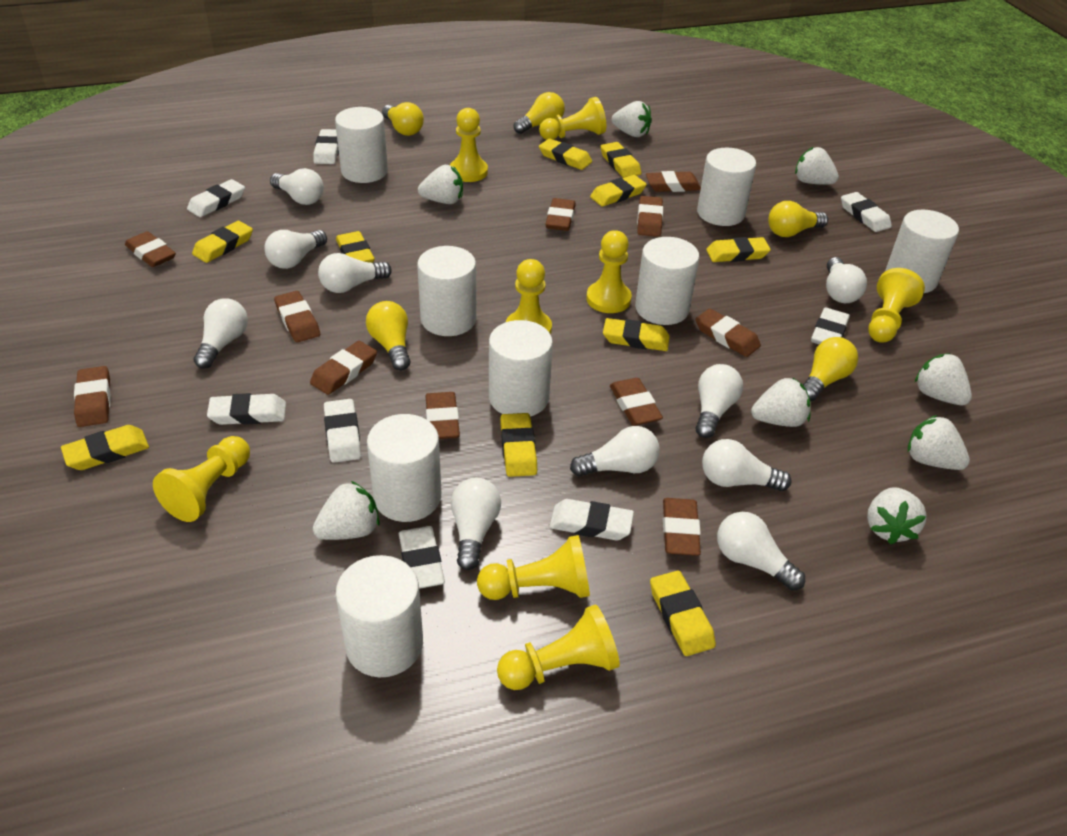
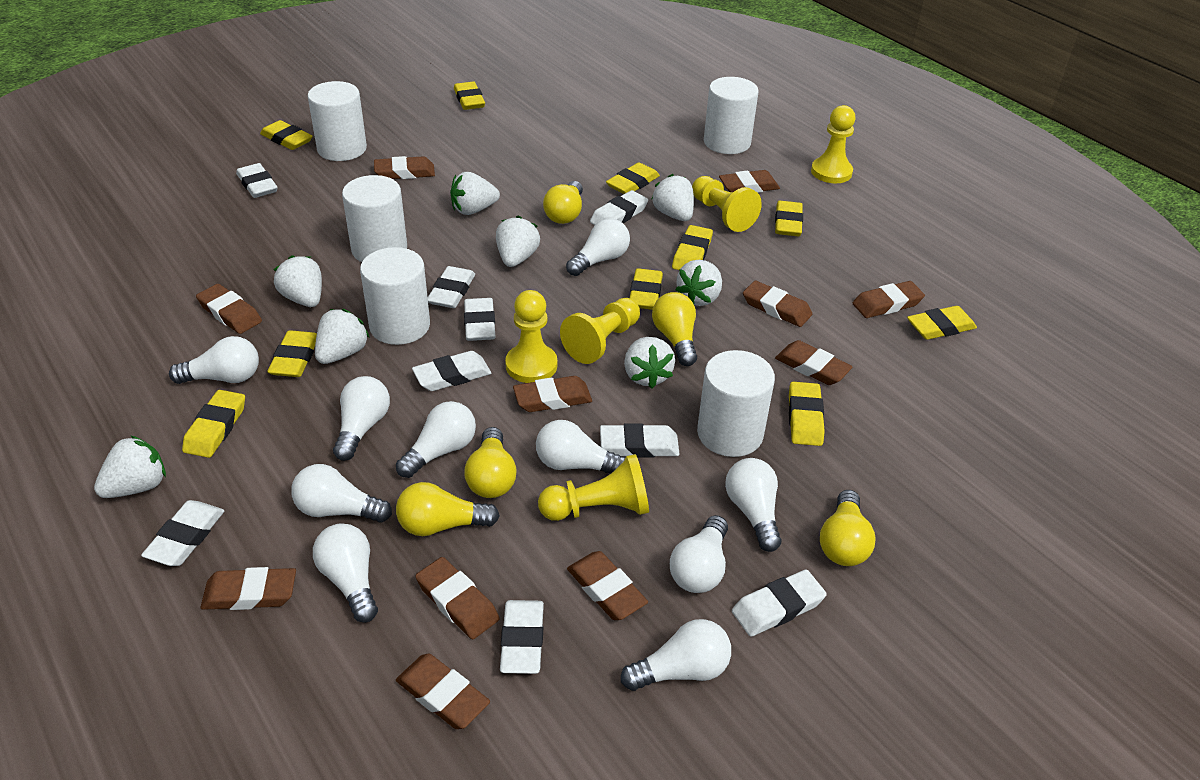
white cylinder: 8 -> 5
white eraser: 8 -> 9
yellow pawn: 8 -> 5

